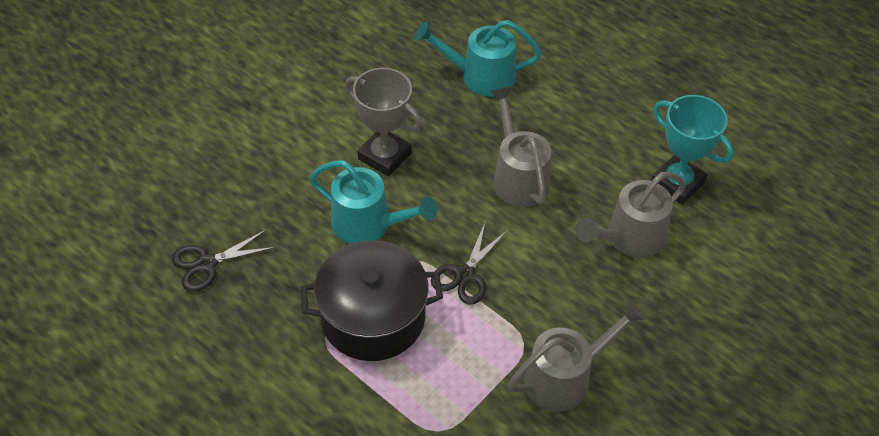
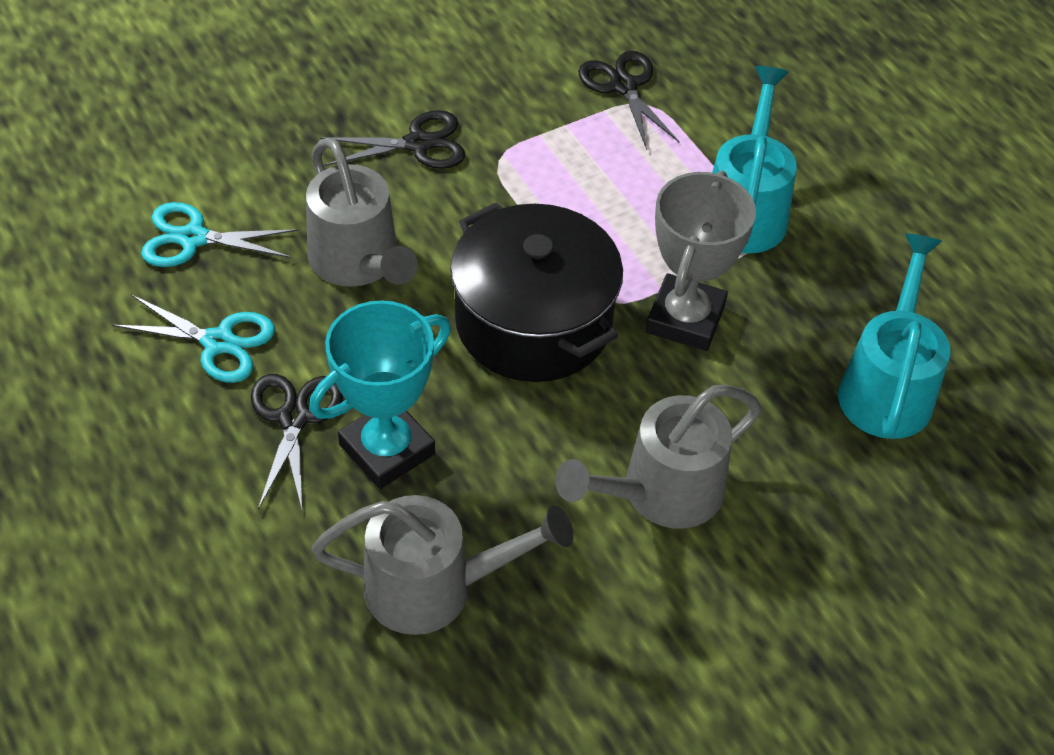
black scissors: 2 -> 3
turquoise scissors: 0 -> 2

